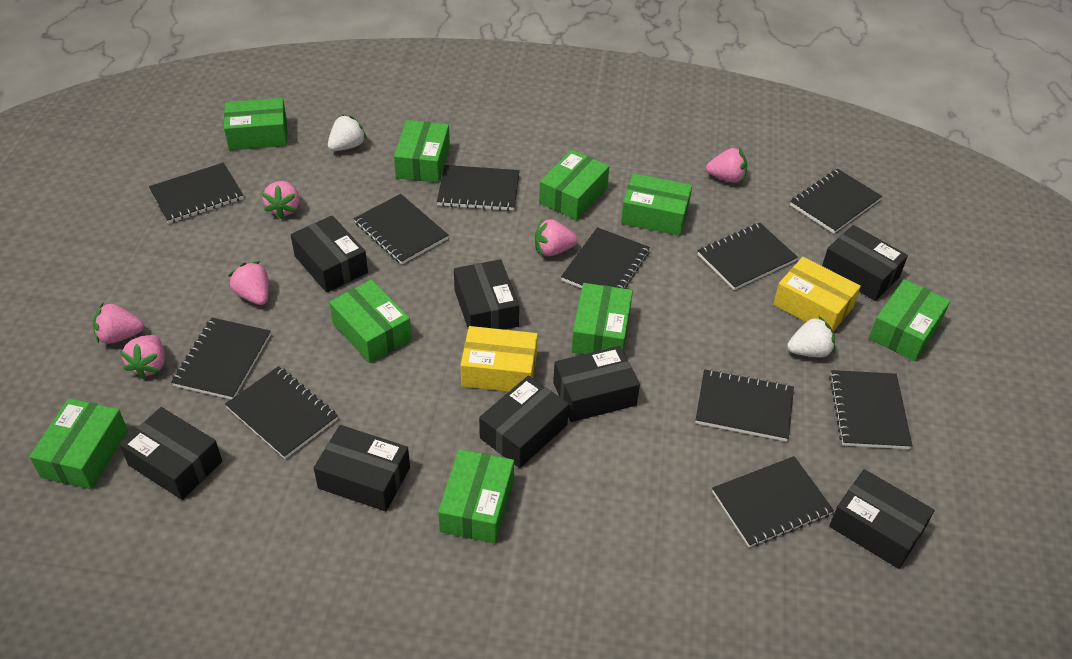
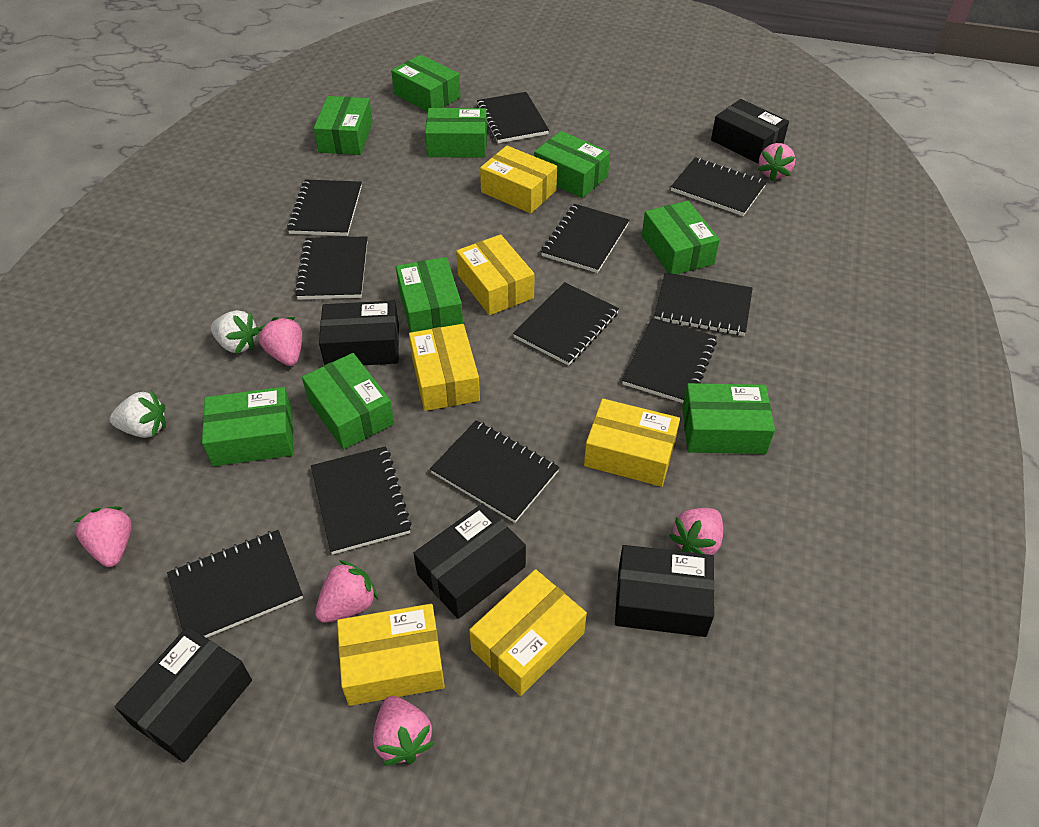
black box: 8 -> 5
yellow box: 2 -> 6

